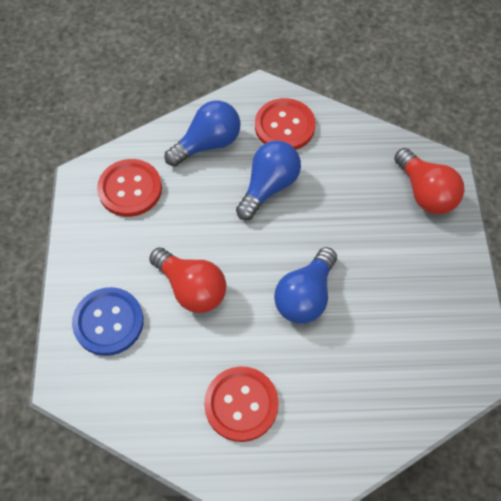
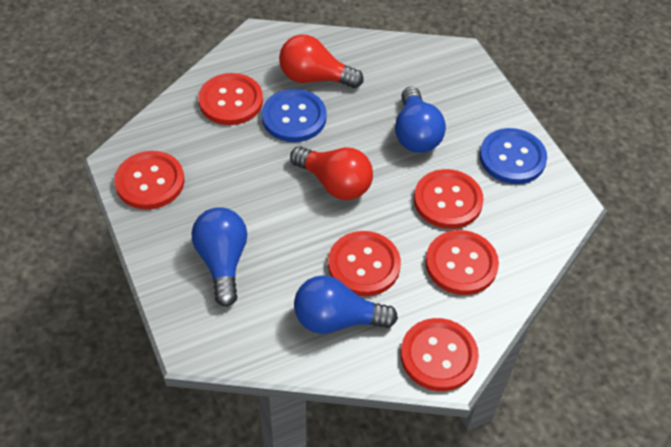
blue button: 1 -> 2
red button: 3 -> 6

